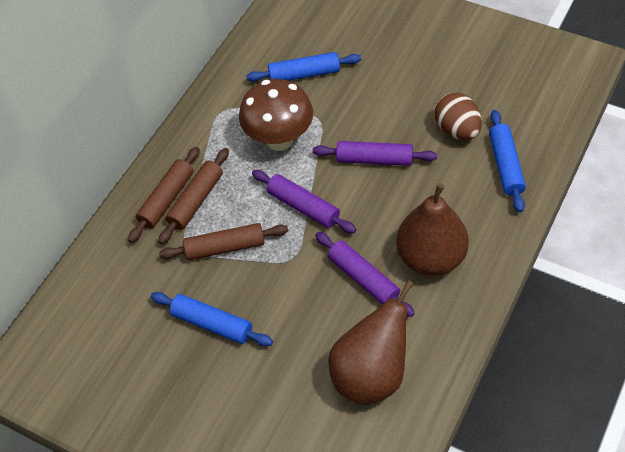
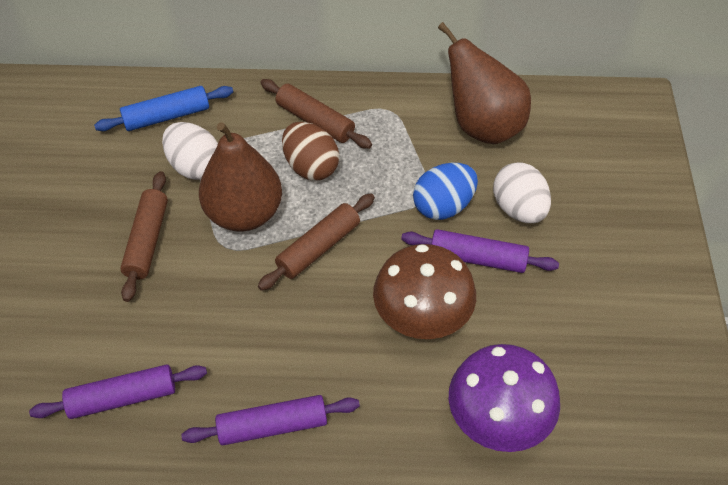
blue egg: 0 -> 1
blue rolling pin: 3 -> 1
purple mushroom: 0 -> 1
white egg: 0 -> 2

